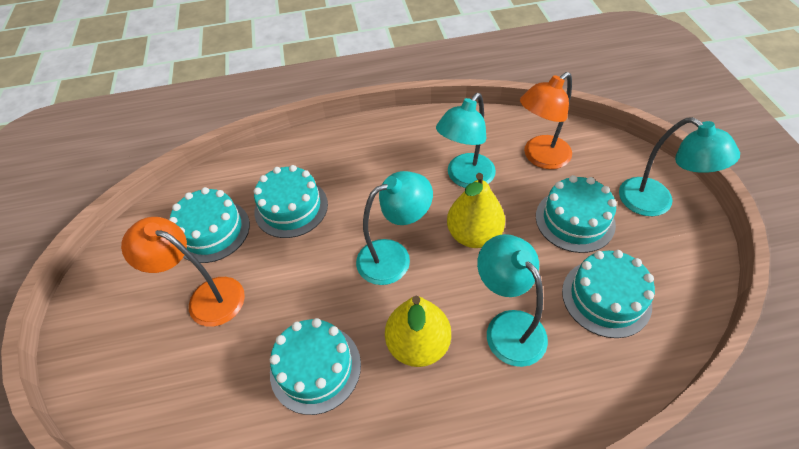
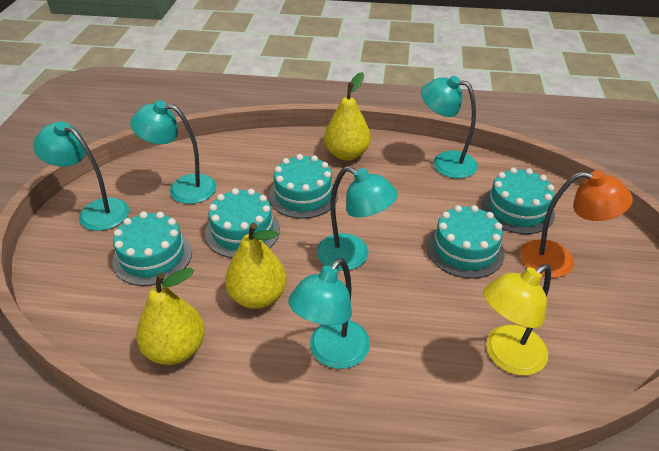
orange lamp: 2 -> 1
turquoise lamp: 4 -> 5
yellow lamp: 0 -> 1
yellow pear: 2 -> 3

